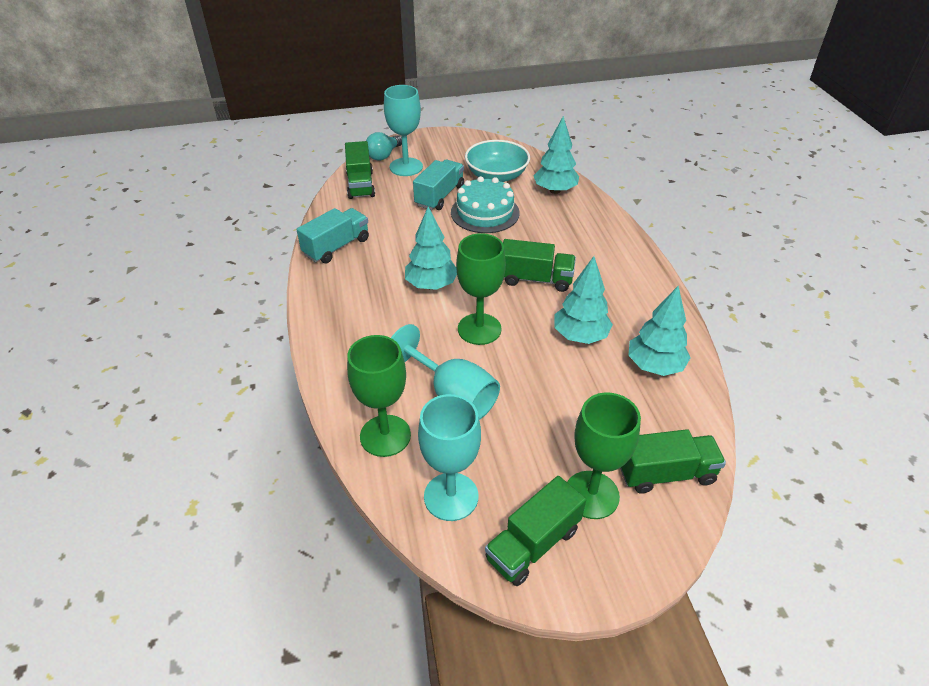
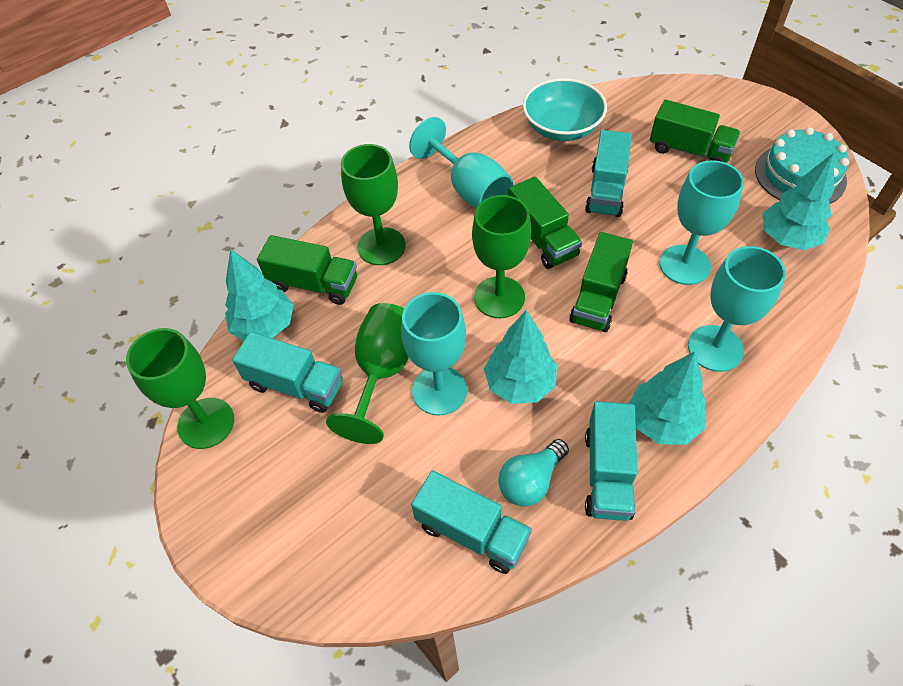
green goblet: 3 -> 4
turquoise goblet: 3 -> 4
turquoise truck: 2 -> 4

